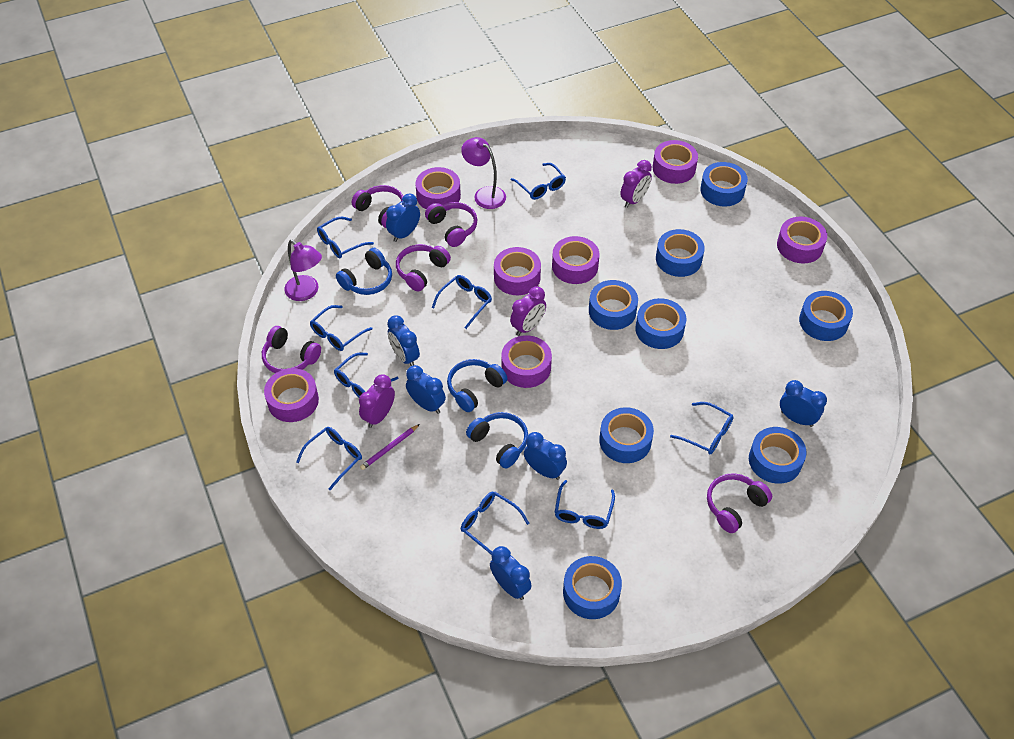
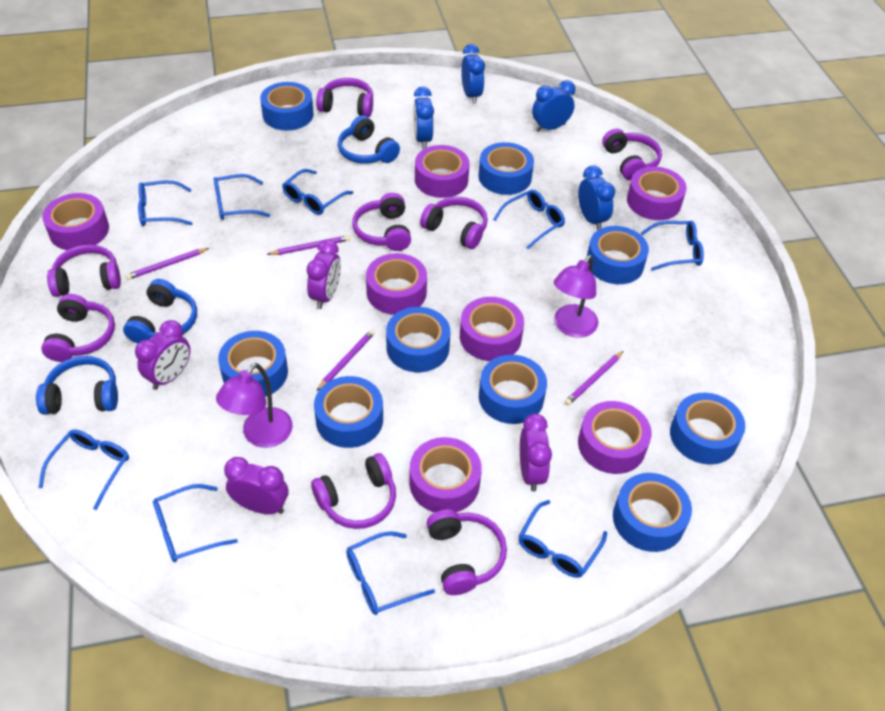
blue clock: 6 -> 4
blue tape: 8 -> 9
purple clock: 3 -> 4
purple headphones: 5 -> 8
purple pencil: 1 -> 4

